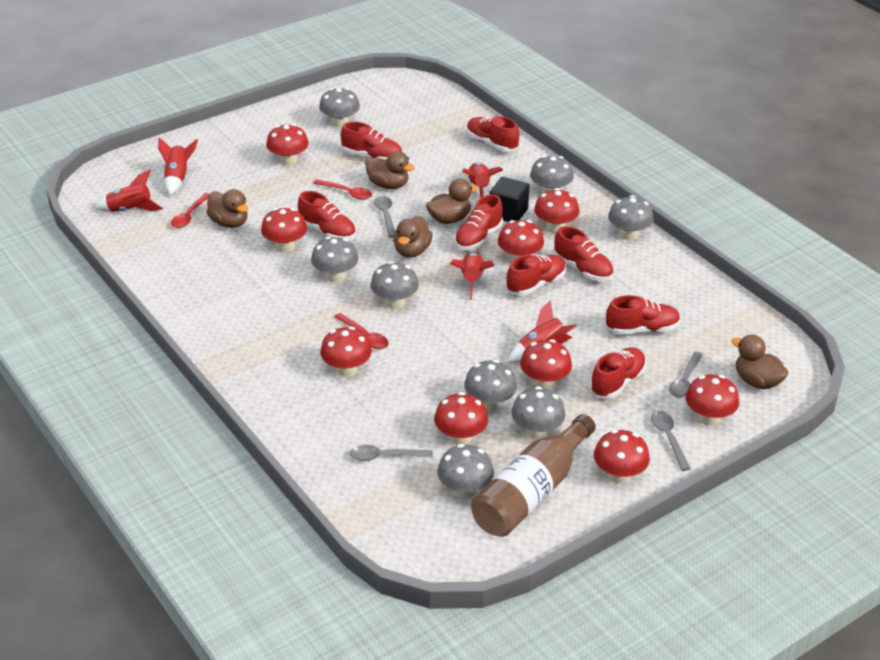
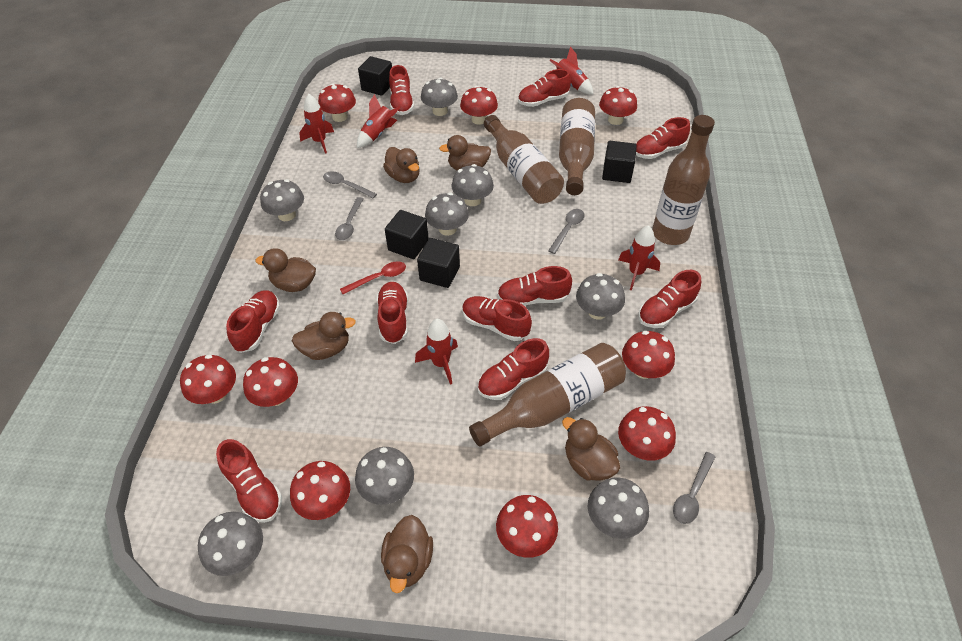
black cube: 1 -> 4
brown bottle: 1 -> 4
brown duck: 5 -> 6
red shoe: 8 -> 10
red spoon: 3 -> 1

